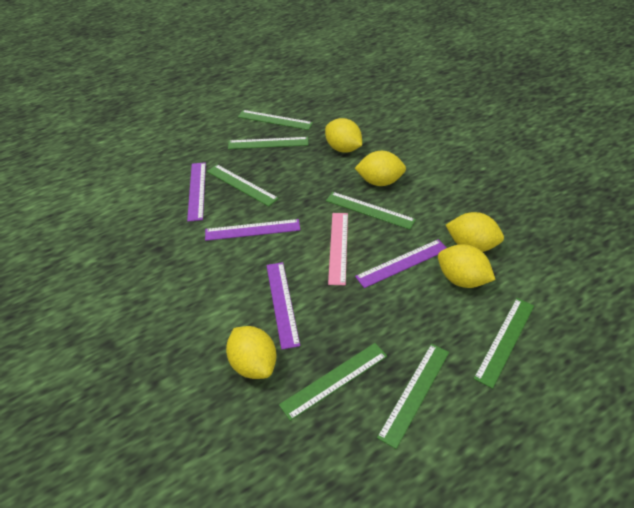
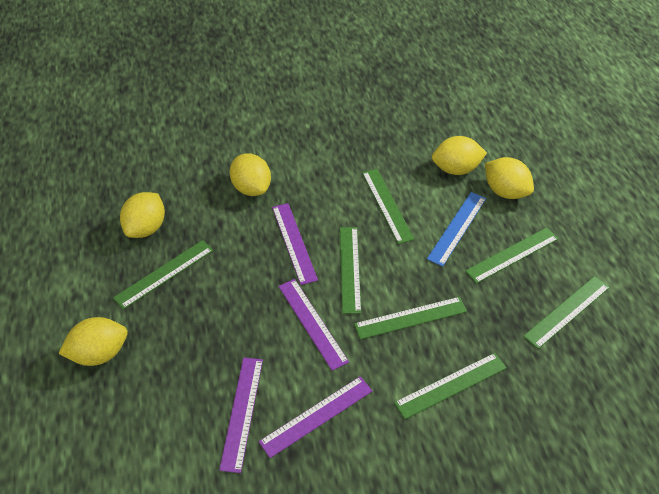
blue ruler: 0 -> 1
pink ruler: 1 -> 0

